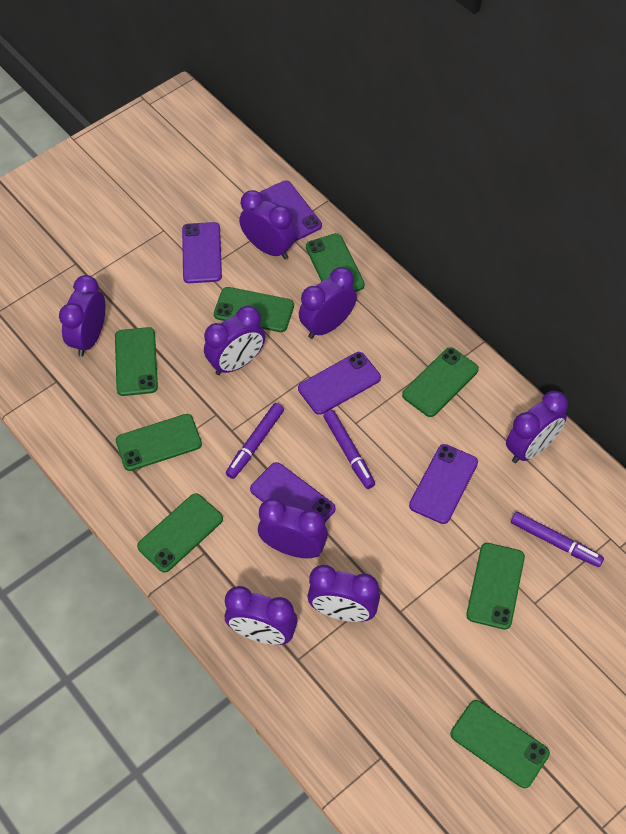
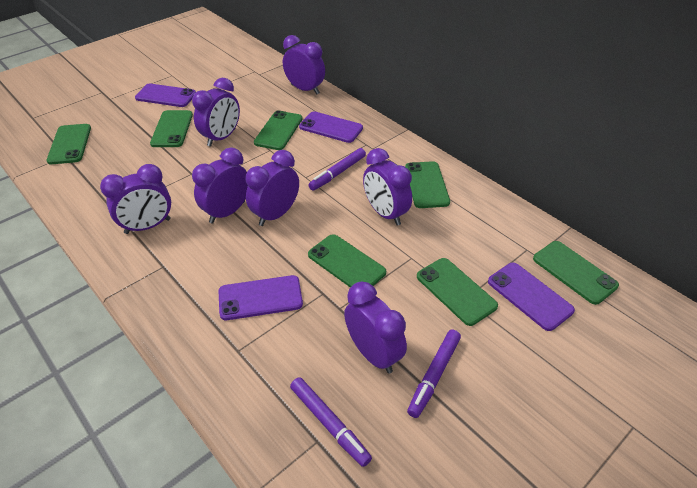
green phone: 8 -> 7
purple clock: 8 -> 7
purple phone: 5 -> 4

